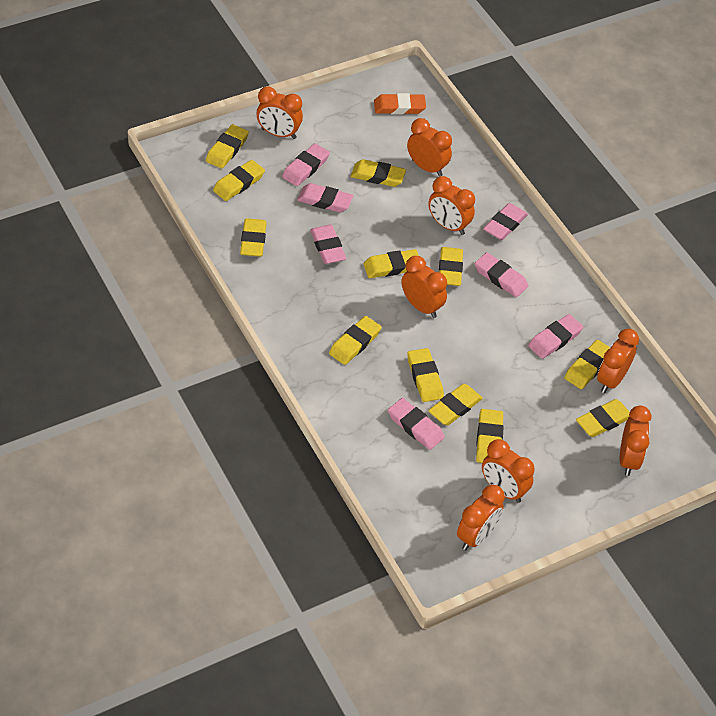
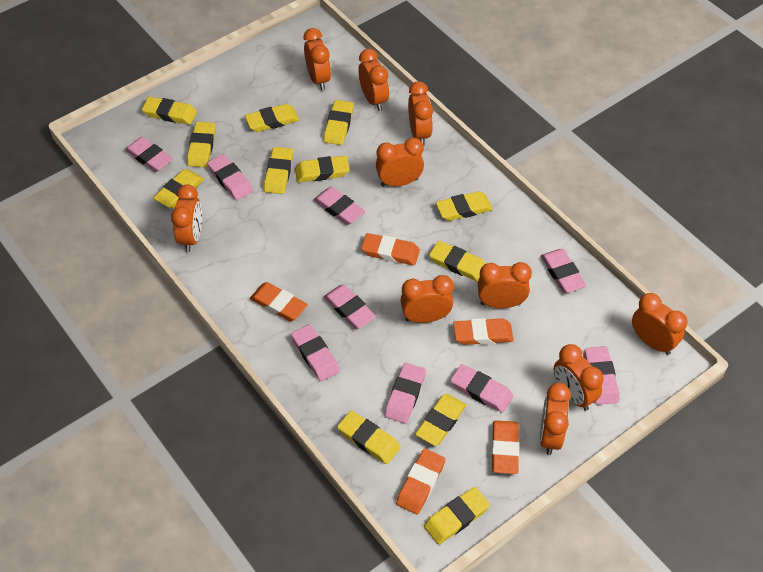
orange clock: 8 -> 10
orange eraser: 1 -> 5
pink eraser: 7 -> 9

